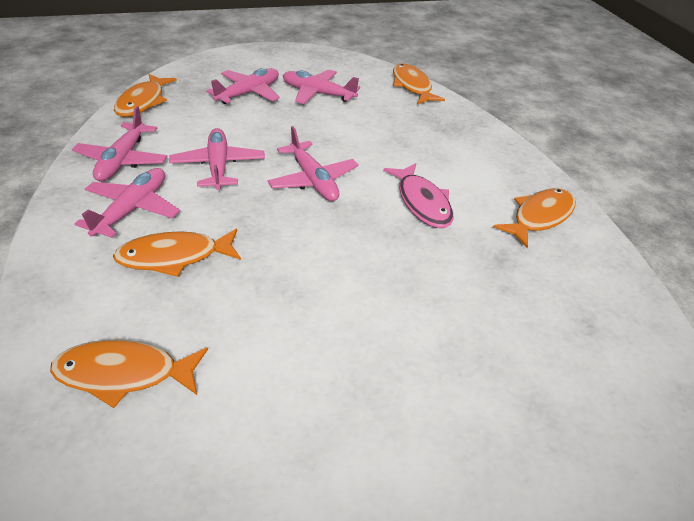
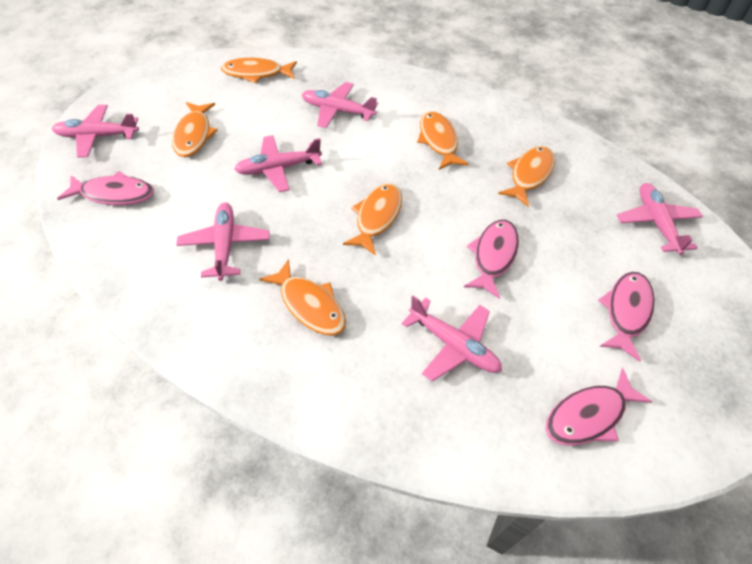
orange fish: 5 -> 6
pink fish: 1 -> 4

